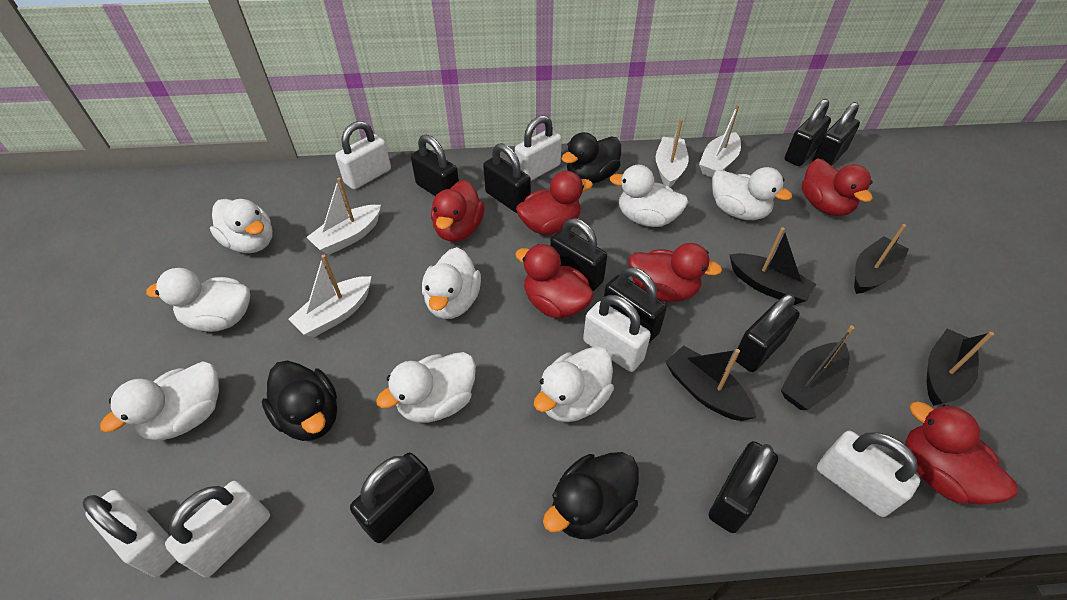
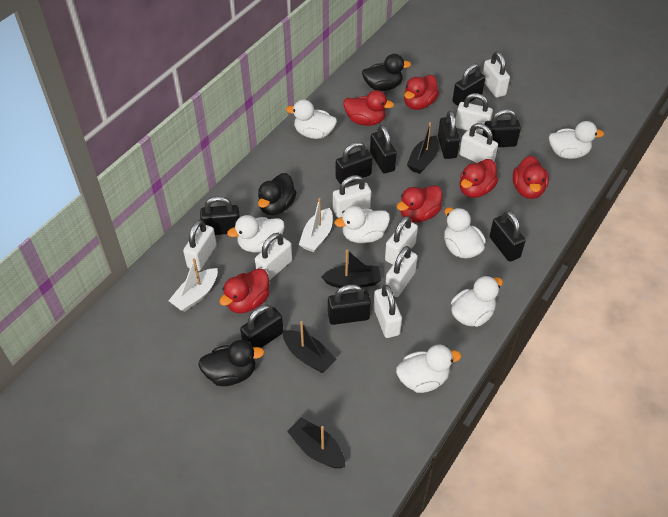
black boat: 5 -> 4
white boat: 4 -> 2
white duck: 8 -> 7
white padlock: 6 -> 9

